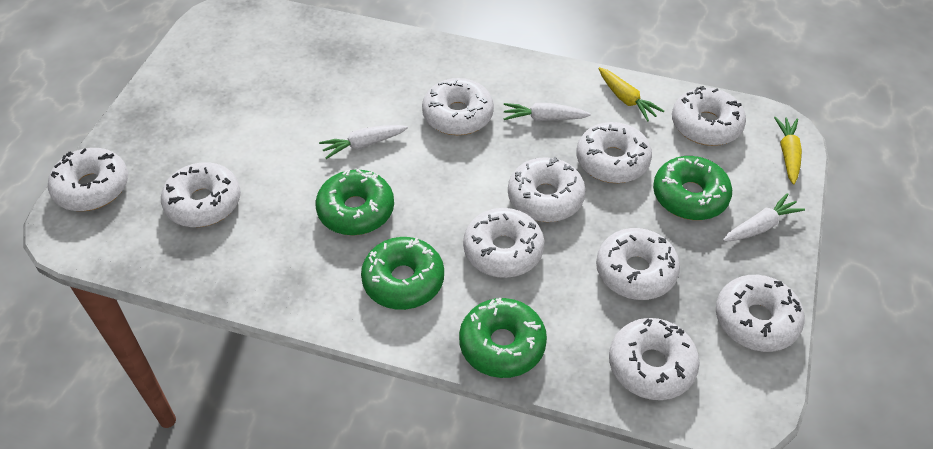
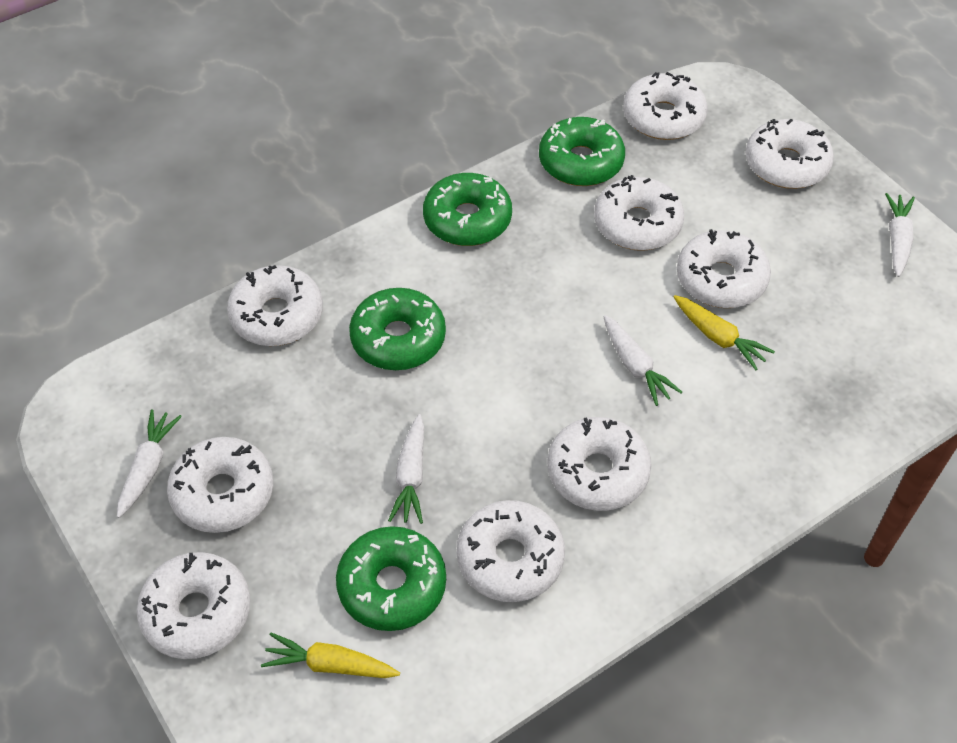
white carrot: 3 -> 4
white donut: 10 -> 9

